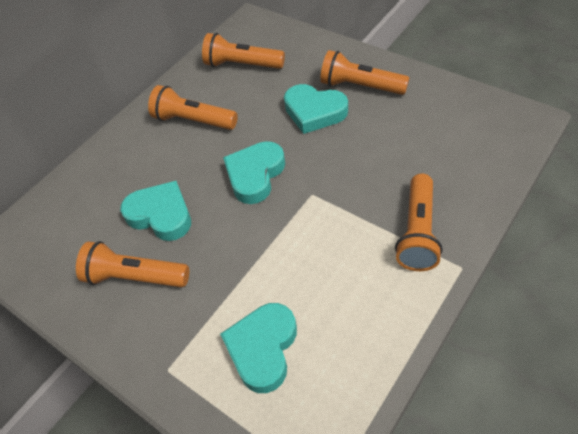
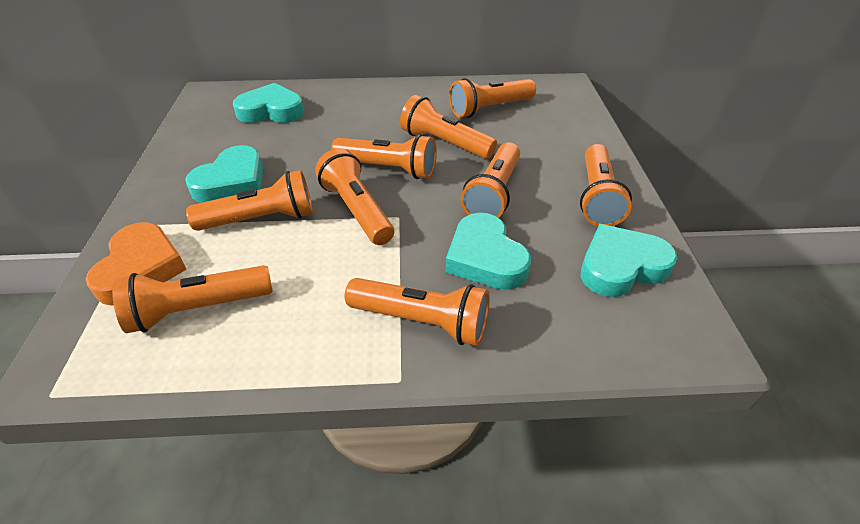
orange flashlight: 5 -> 9
orange heart: 0 -> 1

